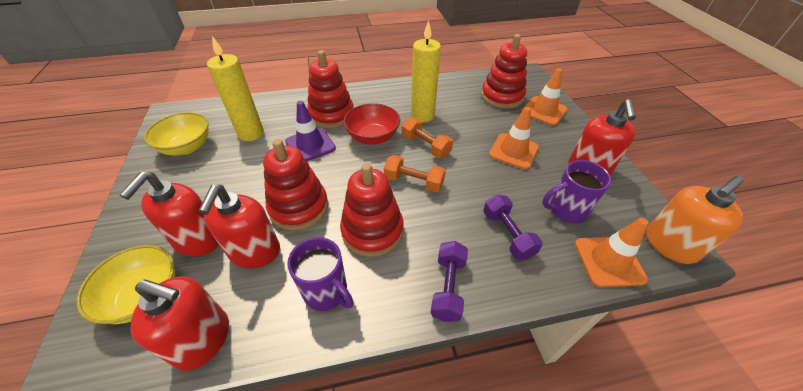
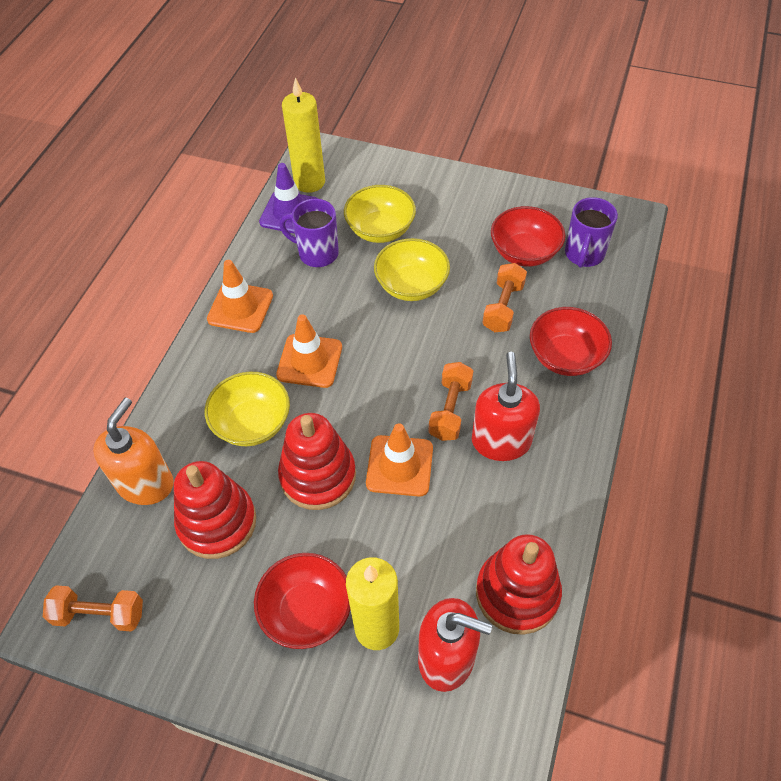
orange dumbbell: 2 -> 3
purple dumbbell: 2 -> 0
red bowl: 1 -> 3
red soap dispenser: 4 -> 2
red stacking toy: 4 -> 3
yellow bowl: 2 -> 3

